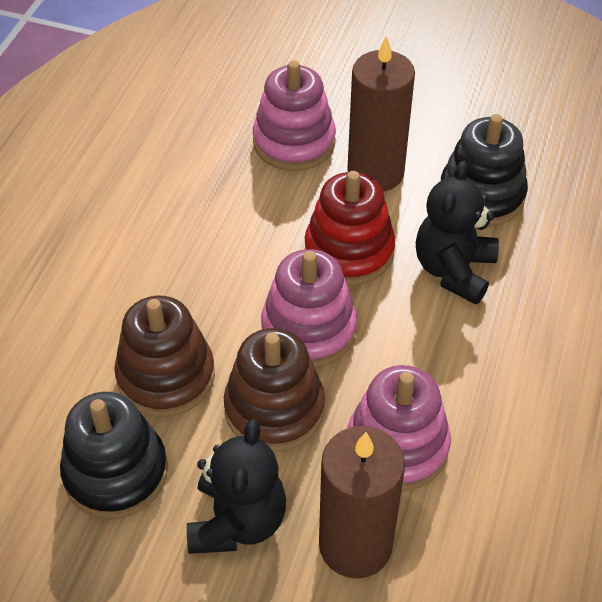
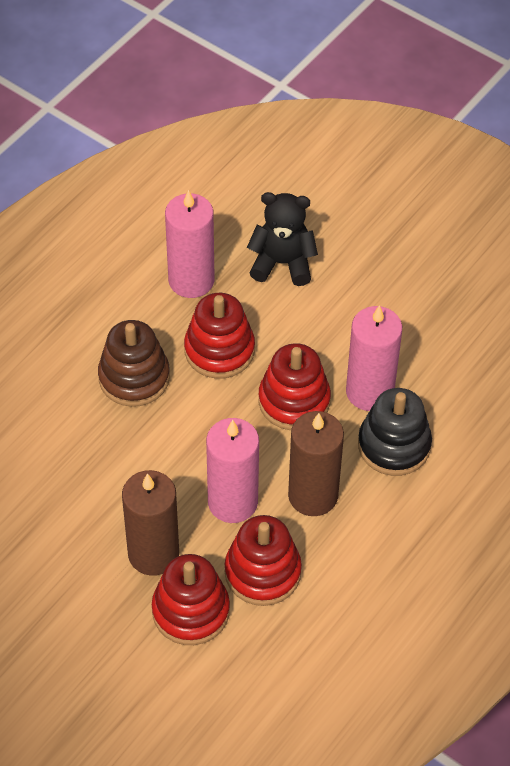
black stacking toy: 2 -> 1
black teddy bear: 2 -> 1
brown stacking toy: 2 -> 1
pink candle: 0 -> 3
pink stacking toy: 3 -> 0
red stacking toy: 1 -> 4

